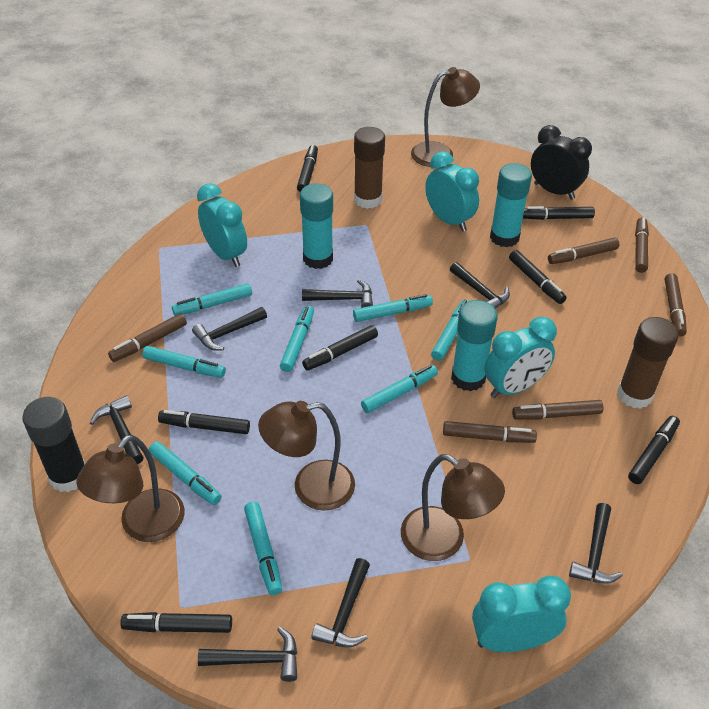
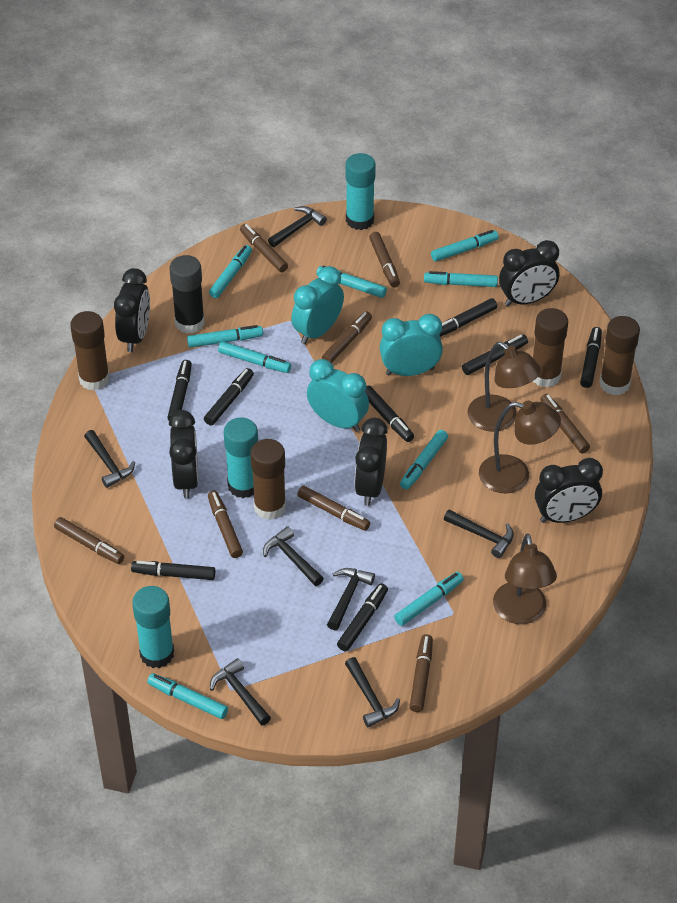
black clock: 1 -> 5
black marker: 7 -> 8
brown glue stick: 2 -> 4
brown lamp: 4 -> 3
brown marker: 6 -> 8
turquoise clock: 4 -> 3
turquoise marker: 8 -> 9

